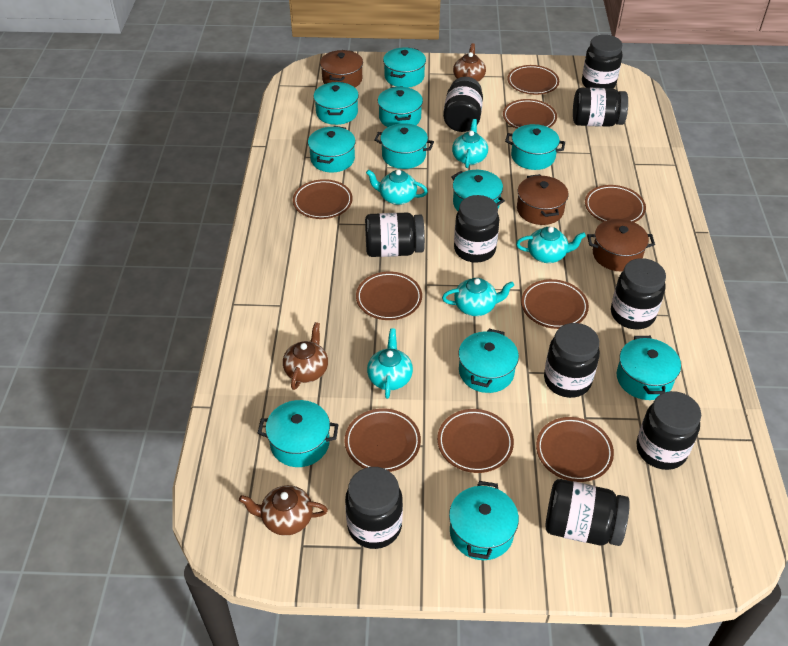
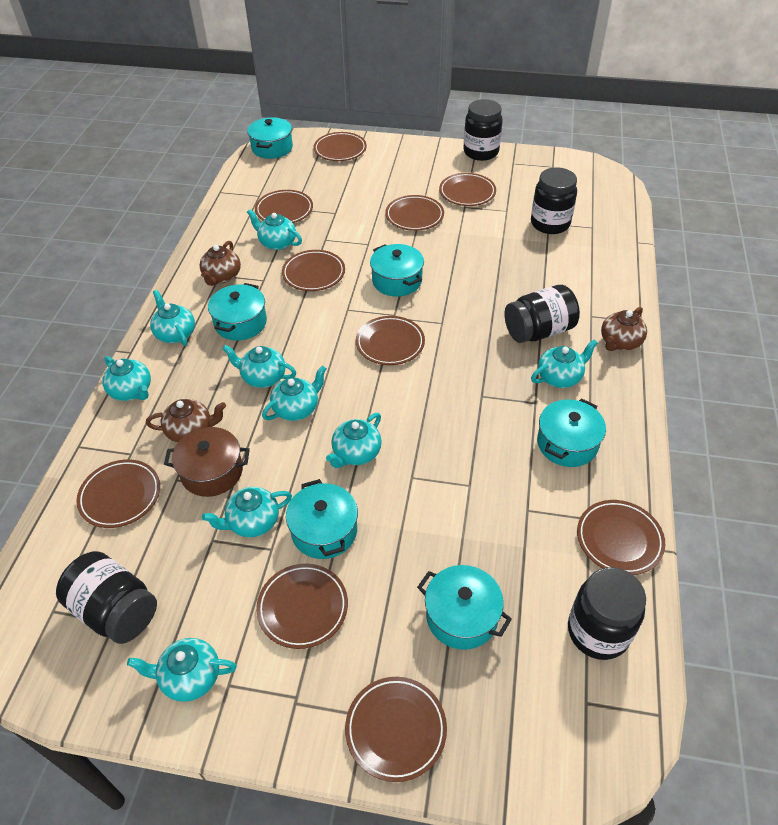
black jar: 10 -> 5
brown plate: 9 -> 10
brown pot: 3 -> 1
turquoise pot: 11 -> 6
turquoise teapot: 5 -> 9

